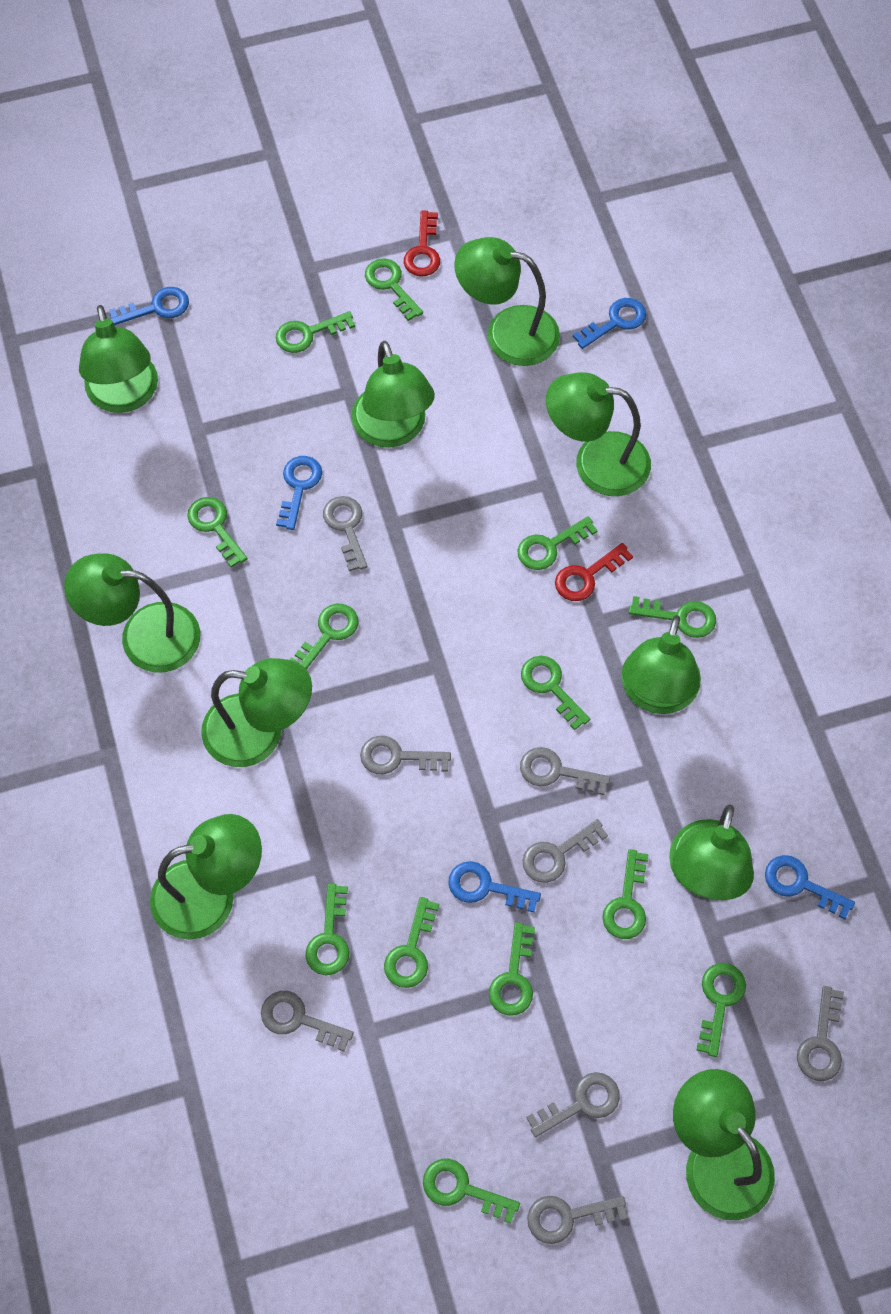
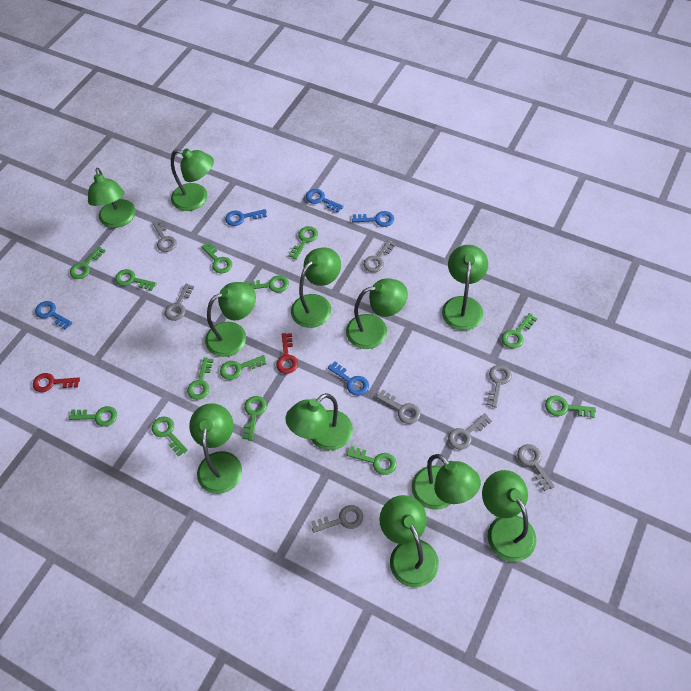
green lamp: 10 -> 11

